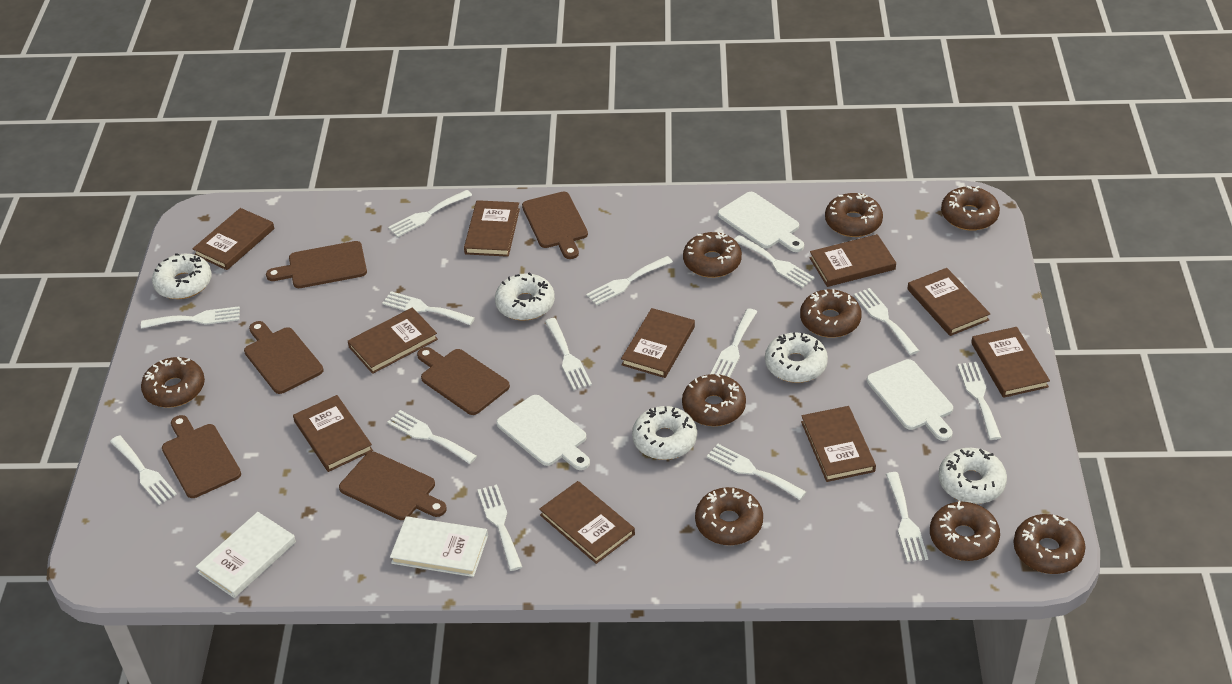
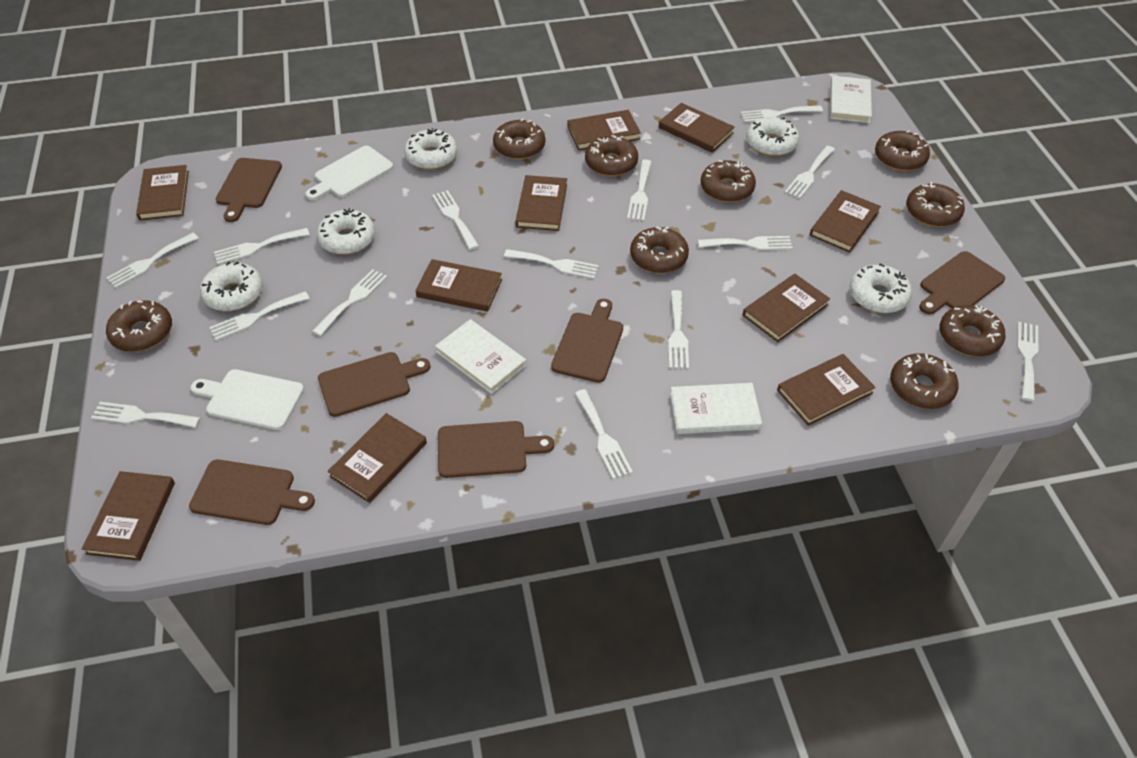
white book: 2 -> 3
white cutting board: 3 -> 2

